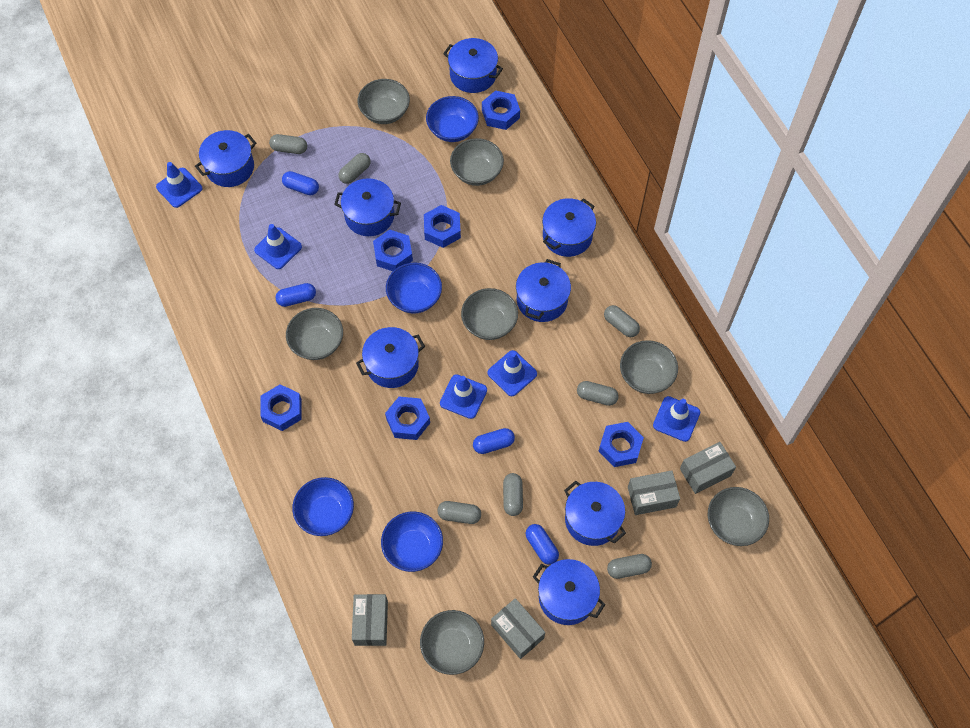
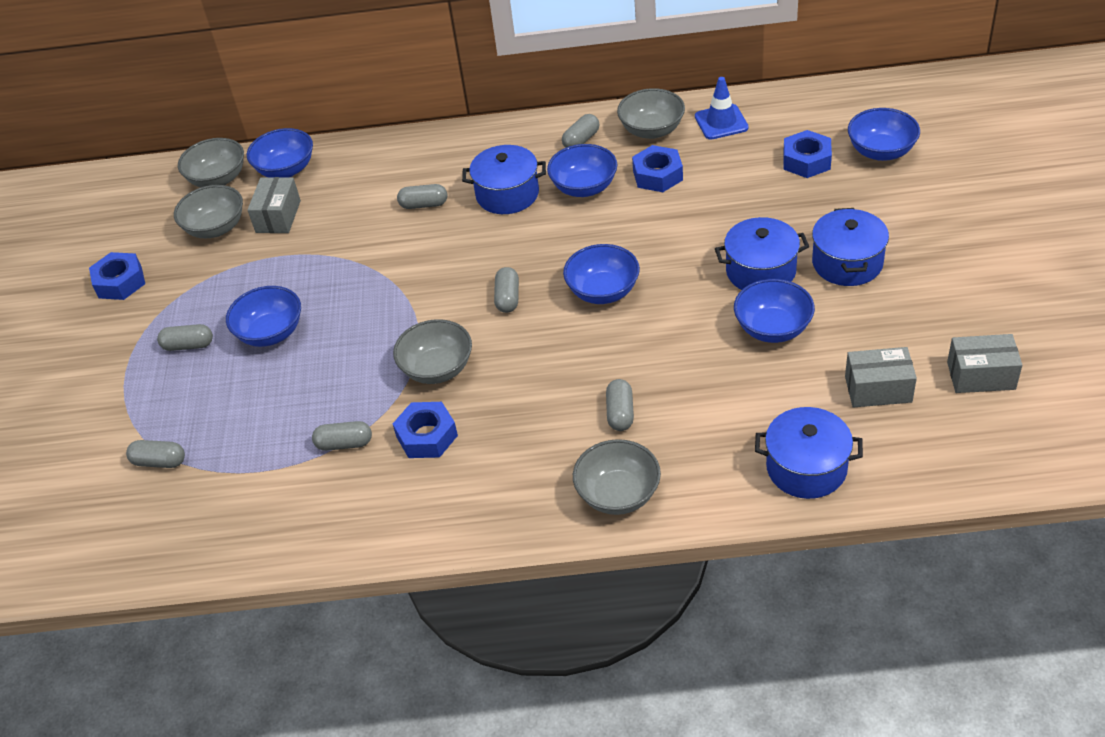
blue bowl: 4 -> 6
blue capsule: 4 -> 0
blue nut: 6 -> 4
blue pot: 8 -> 4
blue traffic cone: 5 -> 1
grey bowl: 7 -> 5
grey box: 4 -> 3

